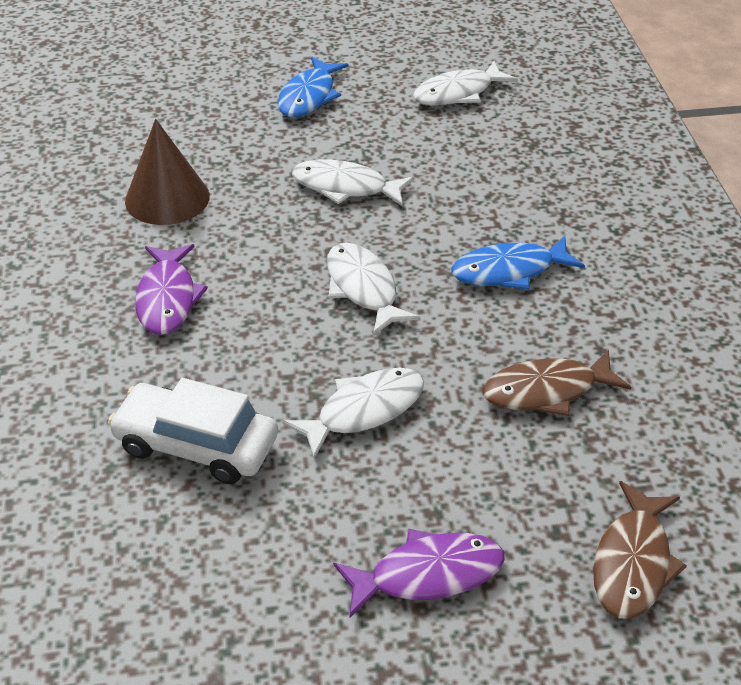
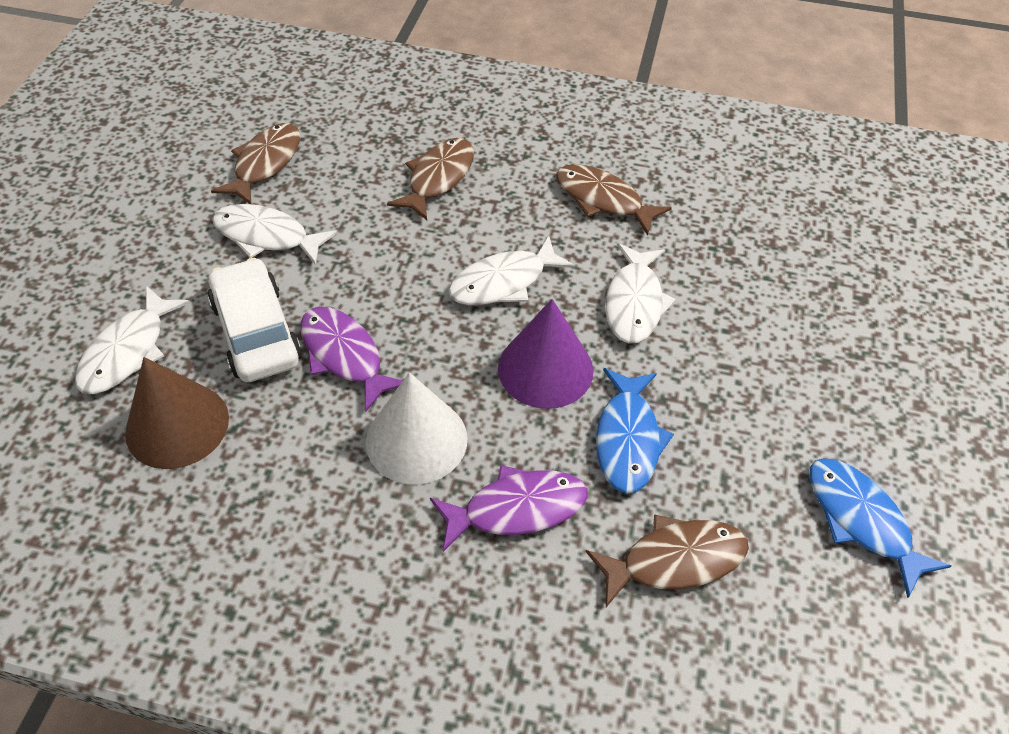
brown fish: 2 -> 4
purple cone: 0 -> 1
white cone: 0 -> 1

